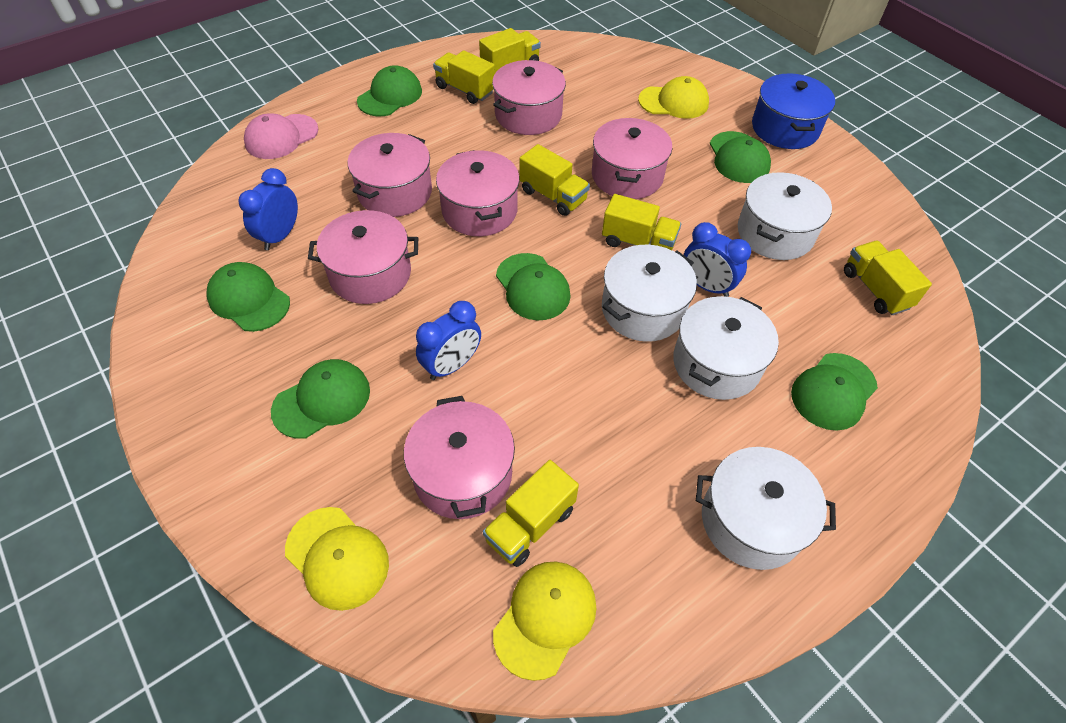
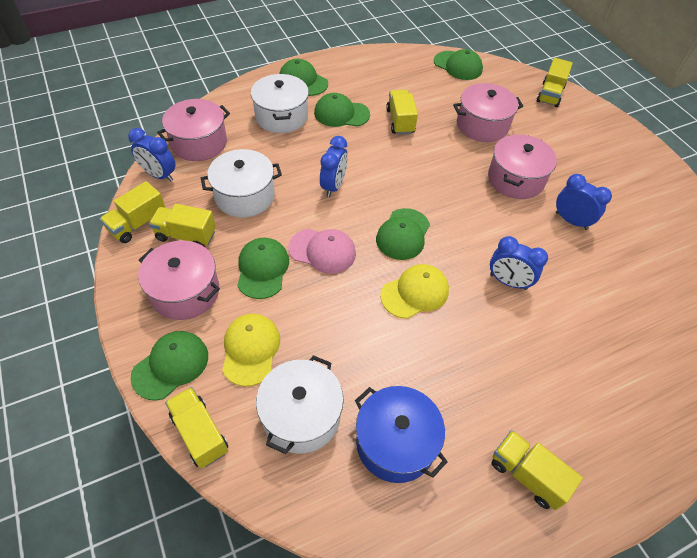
blue clock: 3 -> 4
pink pot: 6 -> 4
white pot: 4 -> 3
yellow cap: 3 -> 2

